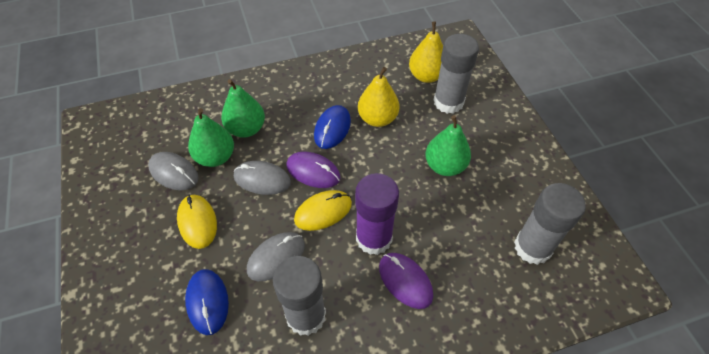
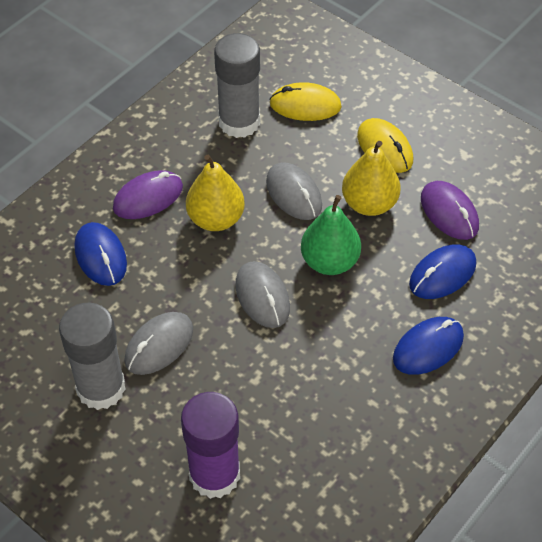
blue mouse: 2 -> 3
green pear: 3 -> 1
grey glue stick: 3 -> 2

